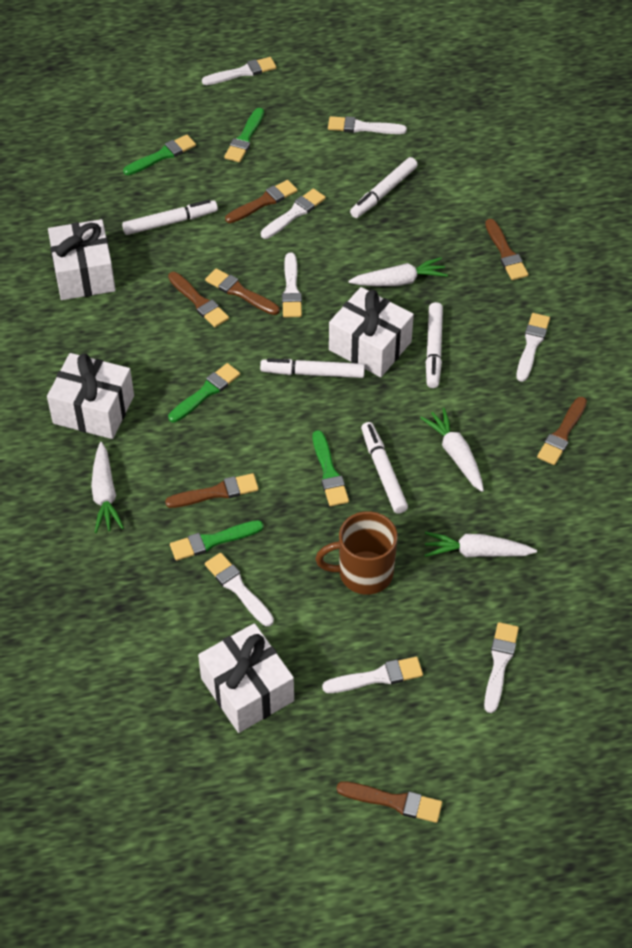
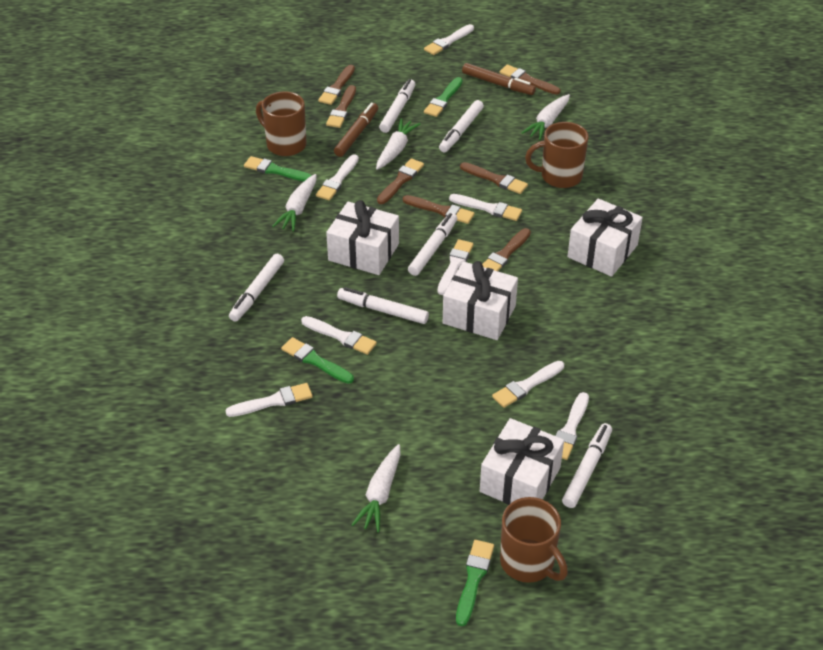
brown marker: 0 -> 2
brown mug: 1 -> 3
green brush: 5 -> 4
white marker: 5 -> 6

